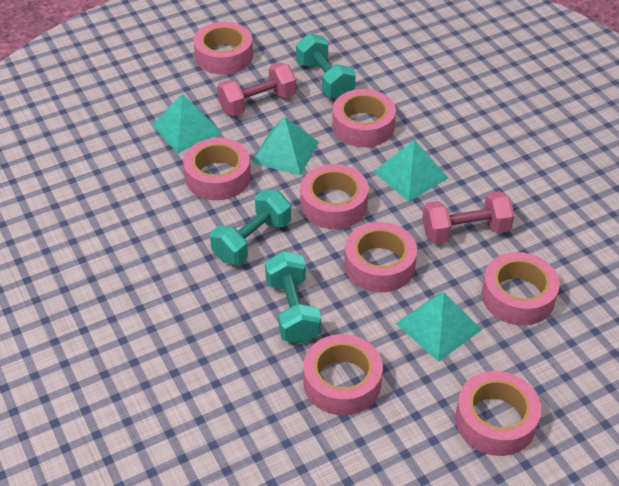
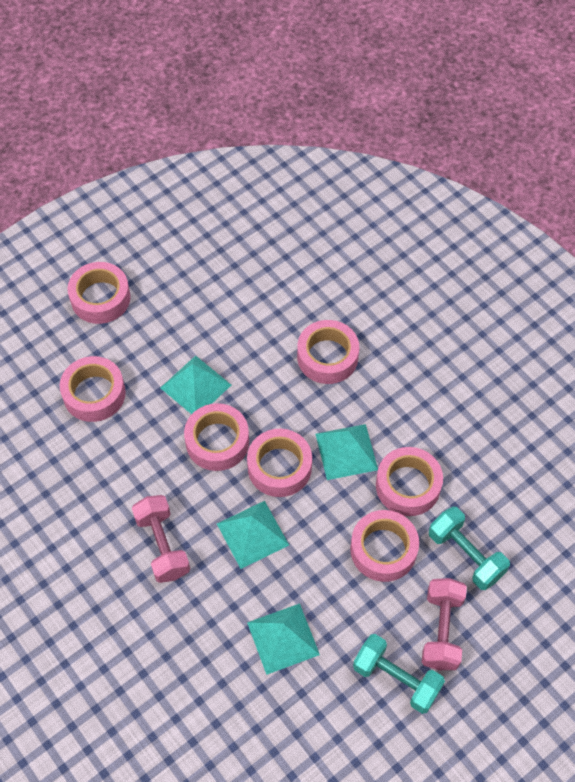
pink tape: 8 -> 7
turquoise dumbbell: 3 -> 2

